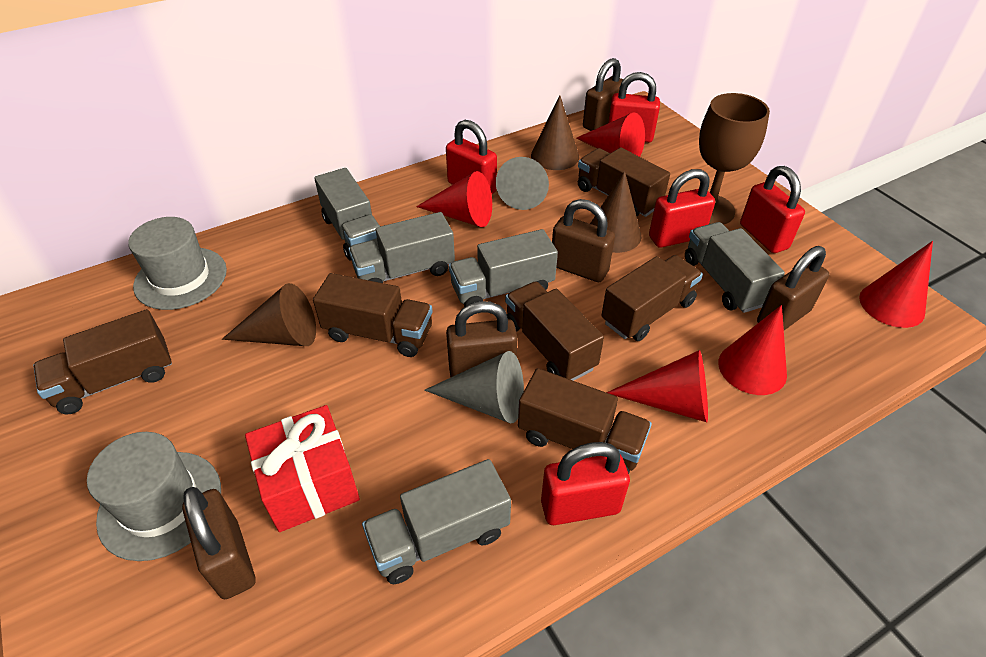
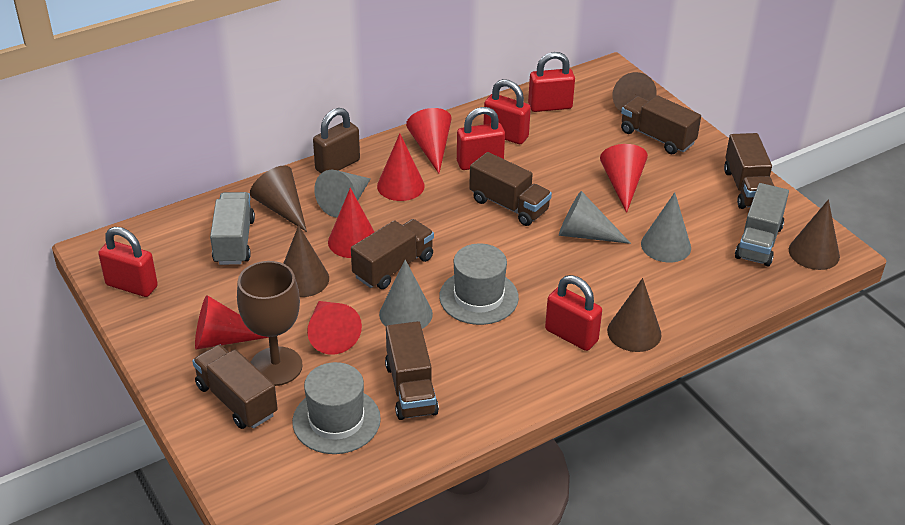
brown cone: 3 -> 5
brown padlock: 5 -> 1
grey cone: 2 -> 4
grey truck: 5 -> 2
red cone: 5 -> 6
red gift: 1 -> 0

